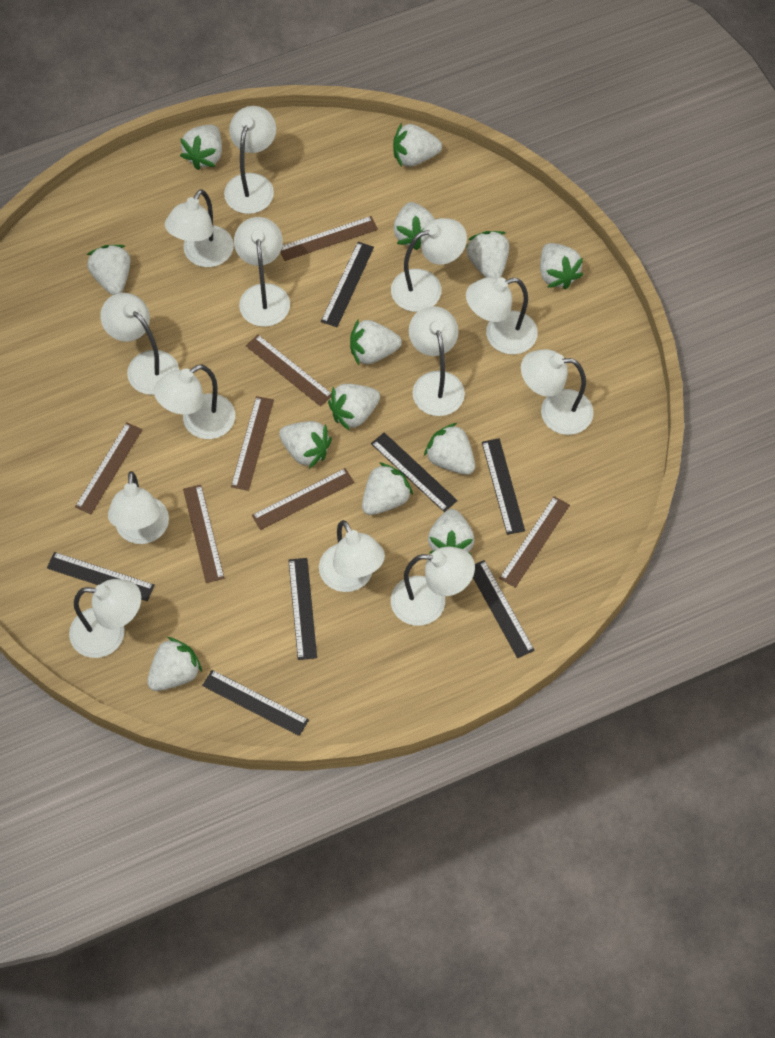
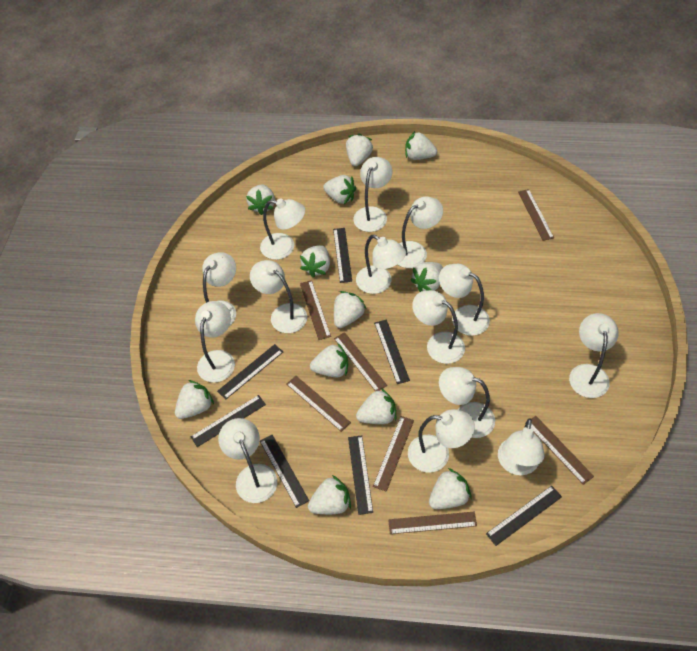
white lamp: 13 -> 14
white strawberry: 13 -> 12

